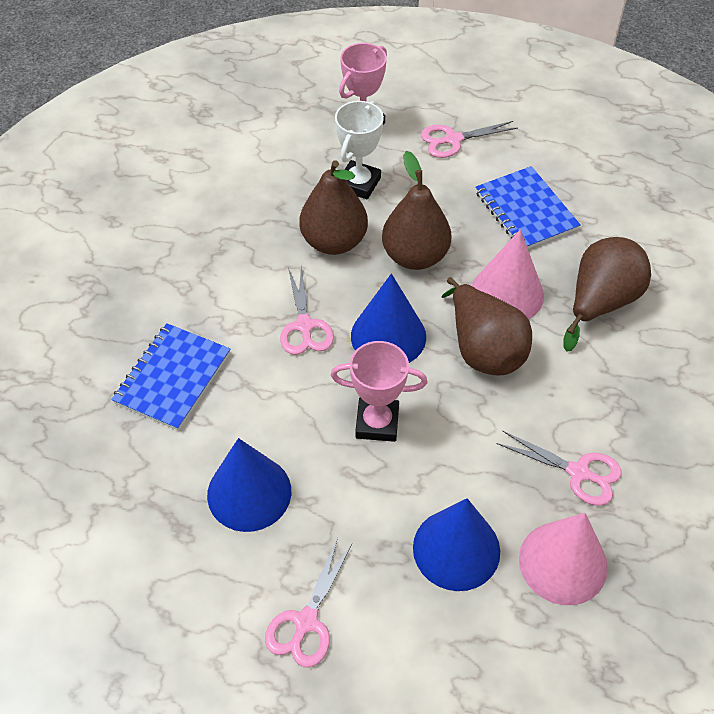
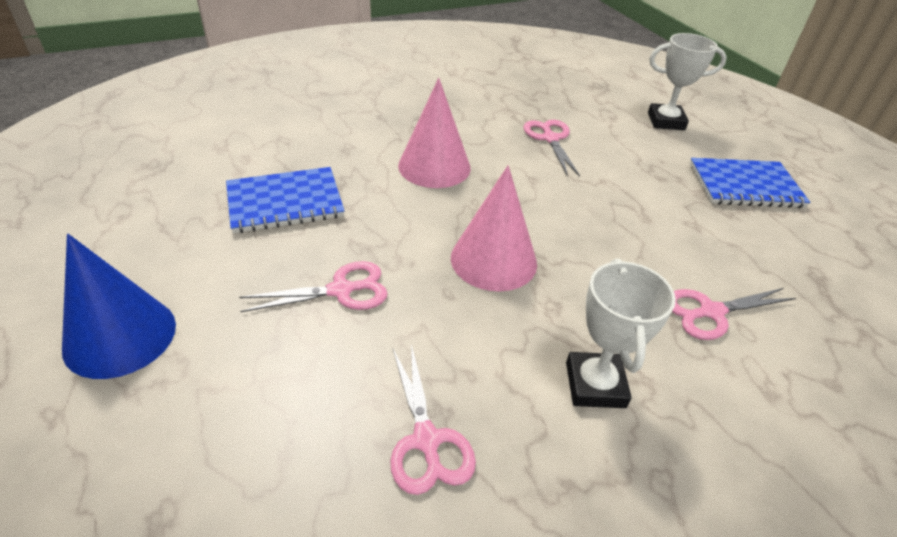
blue cone: 3 -> 1
brown pear: 4 -> 0
pink trophy: 2 -> 0
white trophy: 1 -> 2

